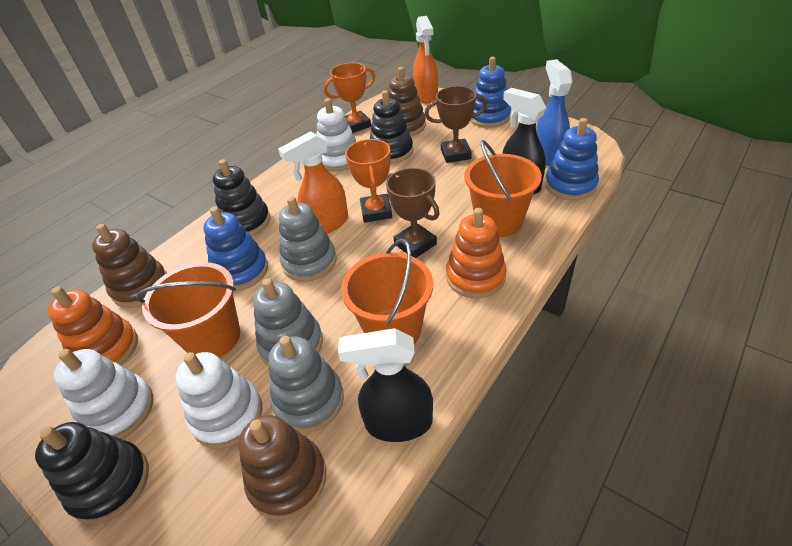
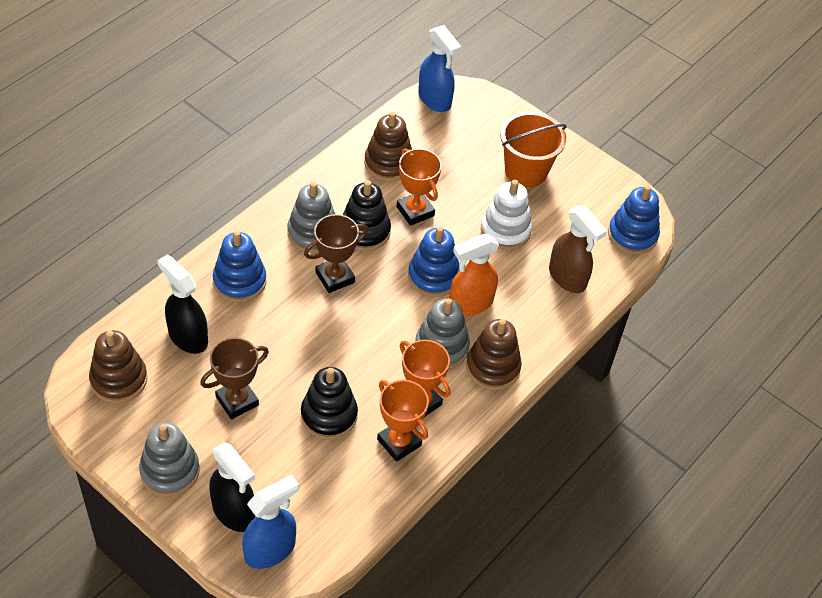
black stacking toy: 3 -> 2
blue spray bottle: 1 -> 2
brown spray bottle: 0 -> 1
orange bucket: 3 -> 1
orange spray bottle: 2 -> 1
orange stacking toy: 2 -> 0
orange trophy: 2 -> 3
white stacking toy: 3 -> 1

